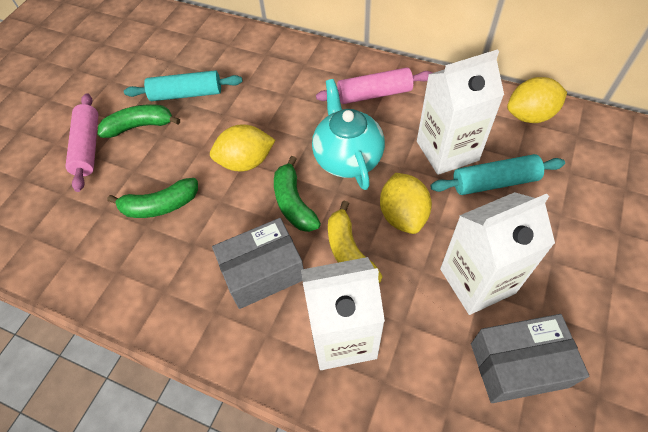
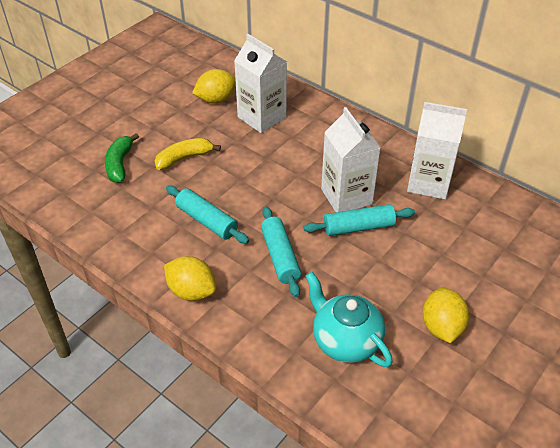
green banana: 3 -> 1
grey box: 2 -> 0
pink rolling pin: 2 -> 0
turquoise rolling pin: 2 -> 3

